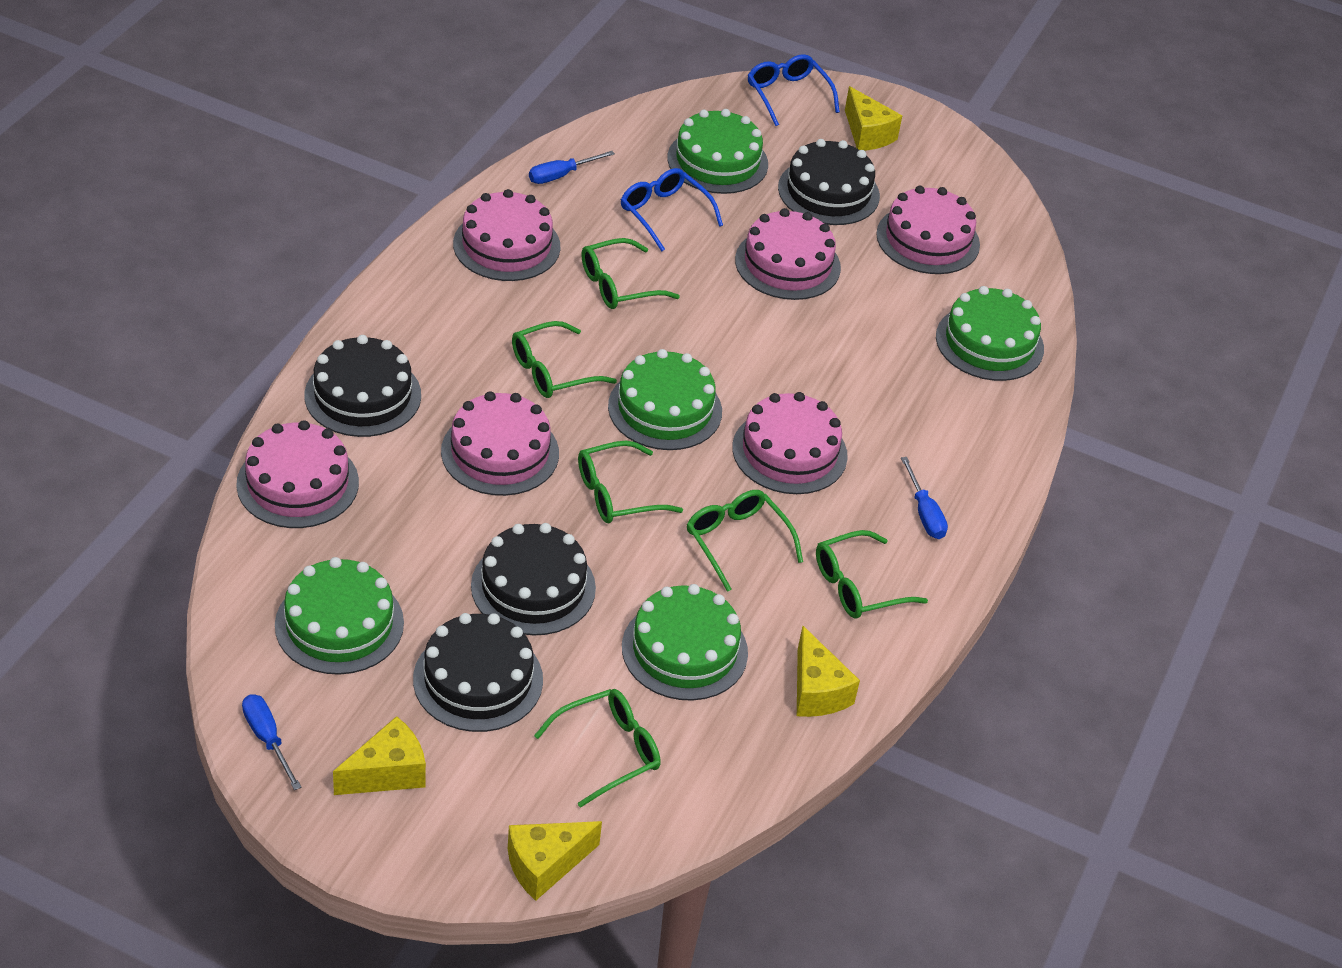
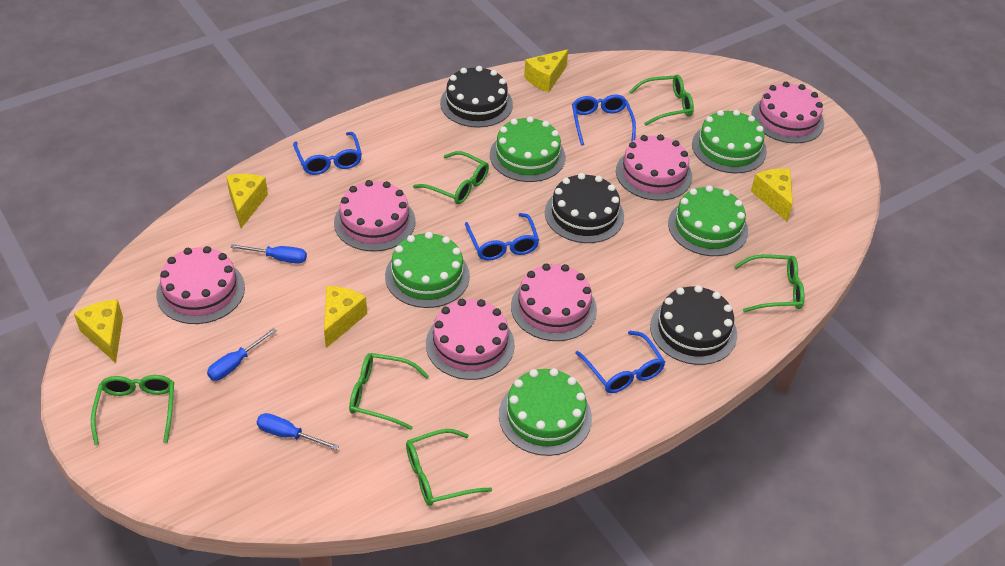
black cake: 4 -> 3
blue glasses: 2 -> 4
yellow cheese: 4 -> 5

